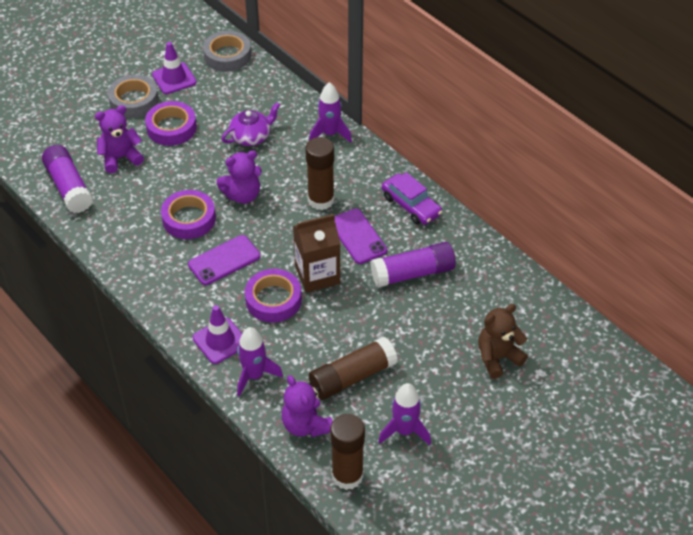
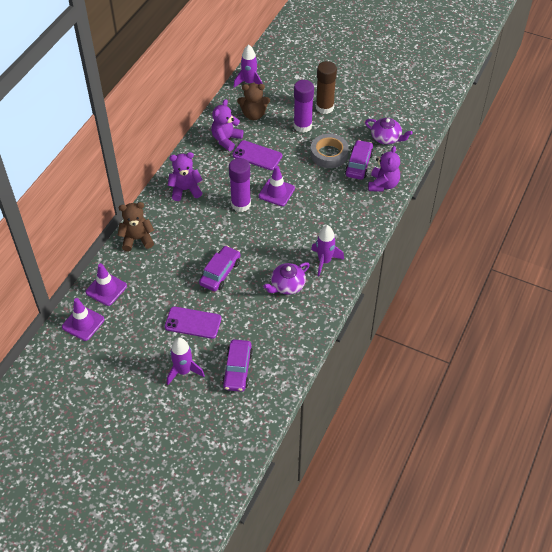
brown carton: 1 -> 0
brown glue stick: 3 -> 1
brown teddy bear: 1 -> 2
grey tape: 2 -> 1
purple car: 1 -> 3
purple tape: 3 -> 0
purple teapot: 1 -> 2
purple traffic cone: 2 -> 3

